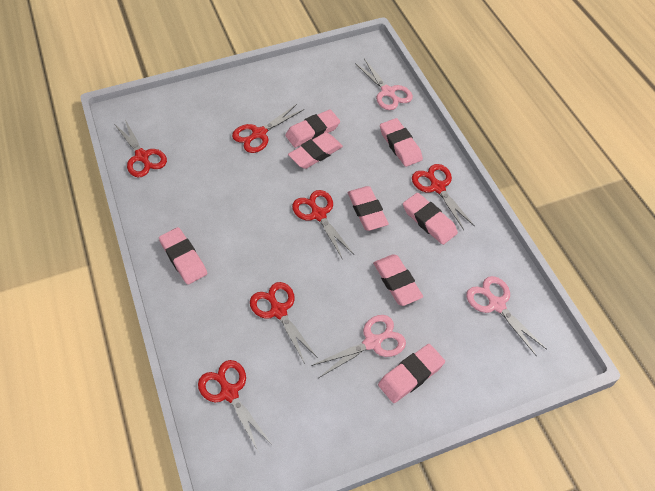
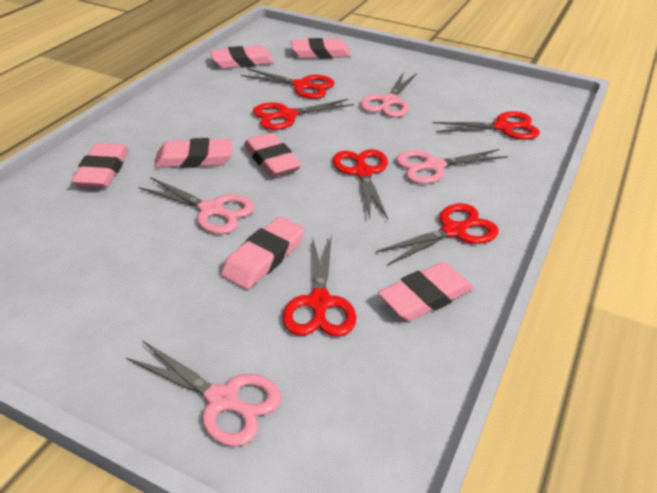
pink eraser: 8 -> 7
pink scissors: 3 -> 4

